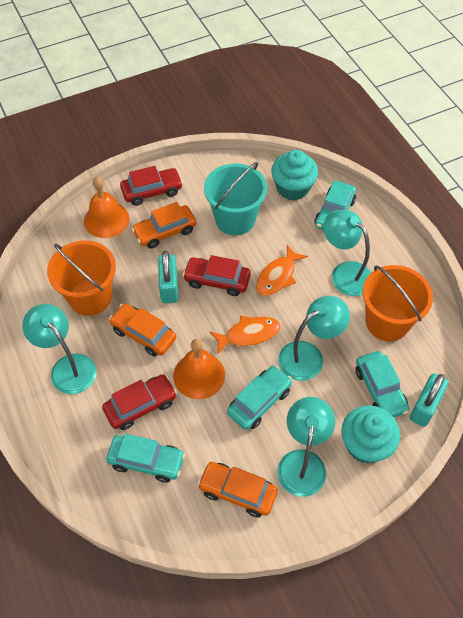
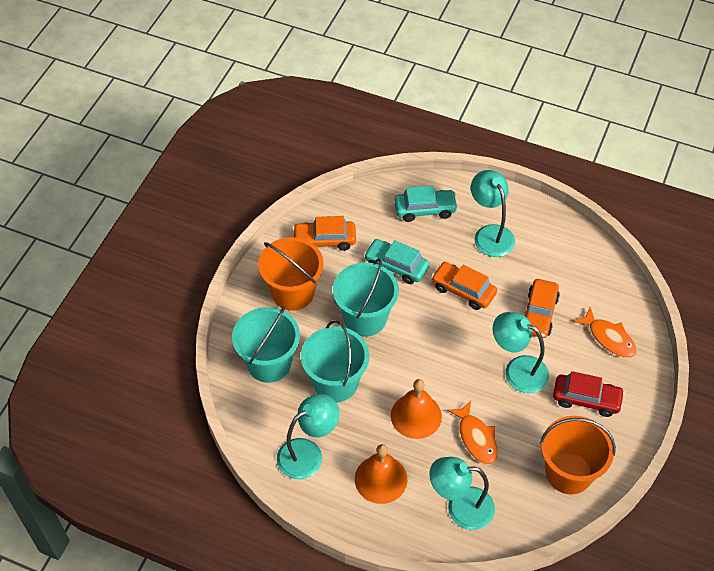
red car: 3 -> 1
turquoise bucket: 1 -> 3
turquoise car: 4 -> 2
turquoise cupcake: 2 -> 0
turquoise padlock: 2 -> 0

